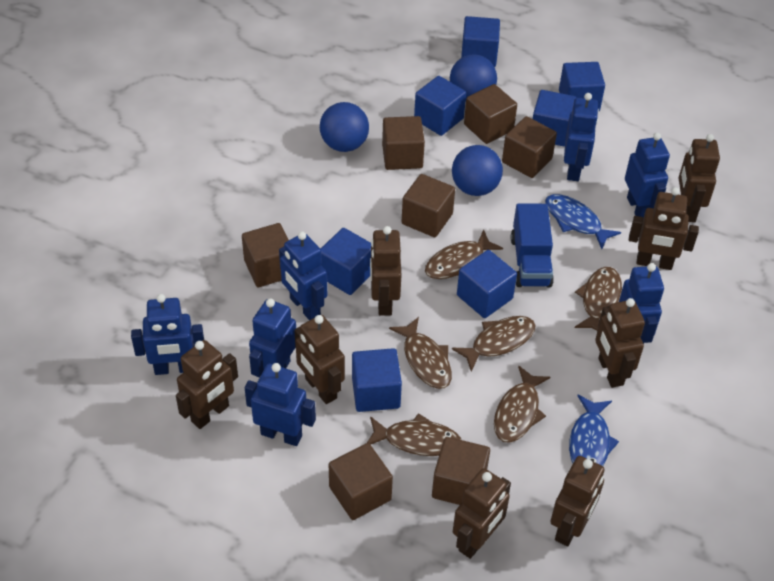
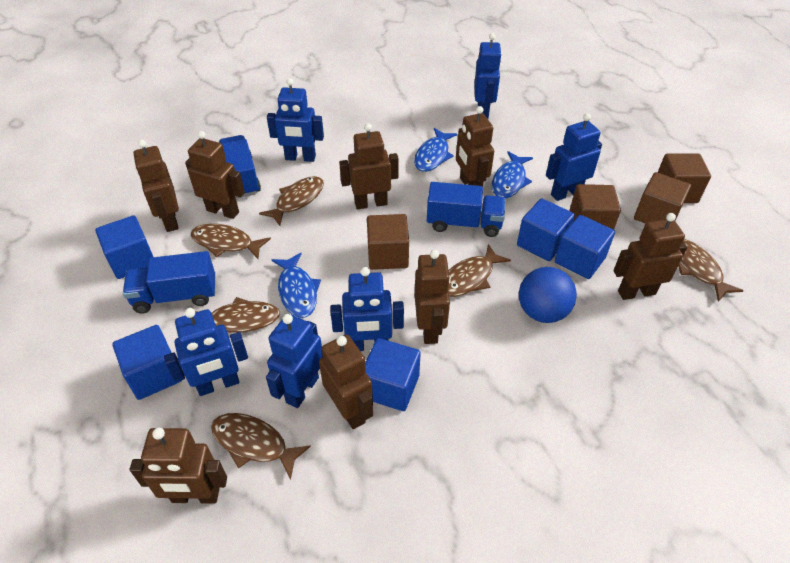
blue ball: 3 -> 1
blue cube: 7 -> 5
blue fish: 2 -> 3
blue robot: 7 -> 6
blue truck: 1 -> 3
brown cube: 7 -> 4

